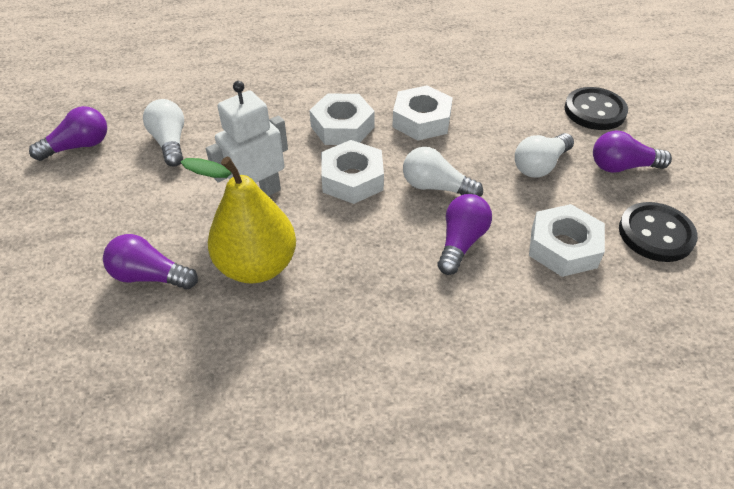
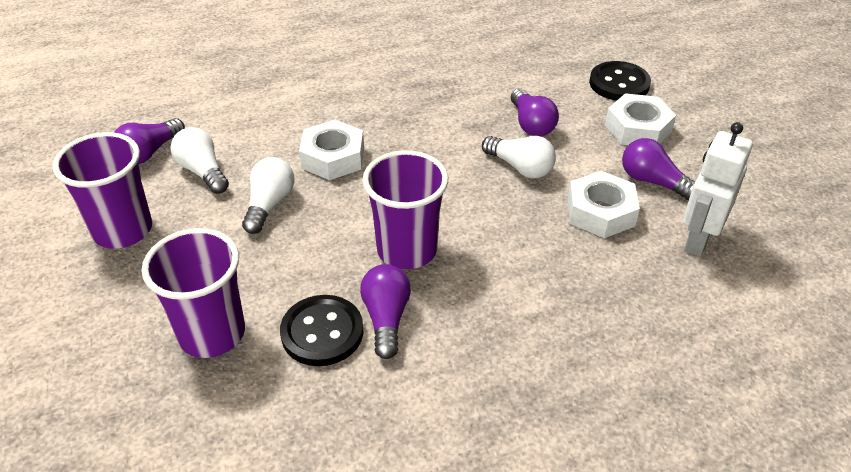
purple cup: 0 -> 3
white nut: 4 -> 3
yellow pear: 1 -> 0

